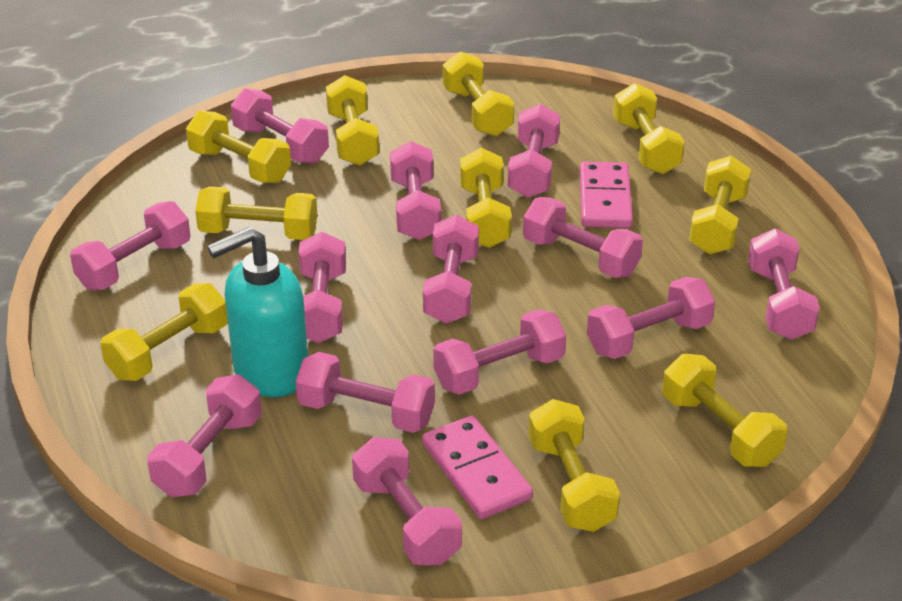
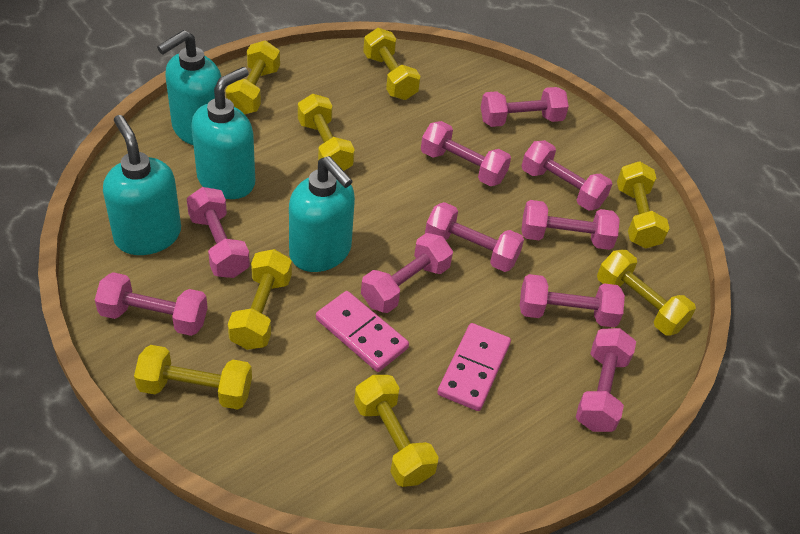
pink dumbbell: 13 -> 10
turquoise soap dispenser: 1 -> 4
yellow dumbbell: 10 -> 8

